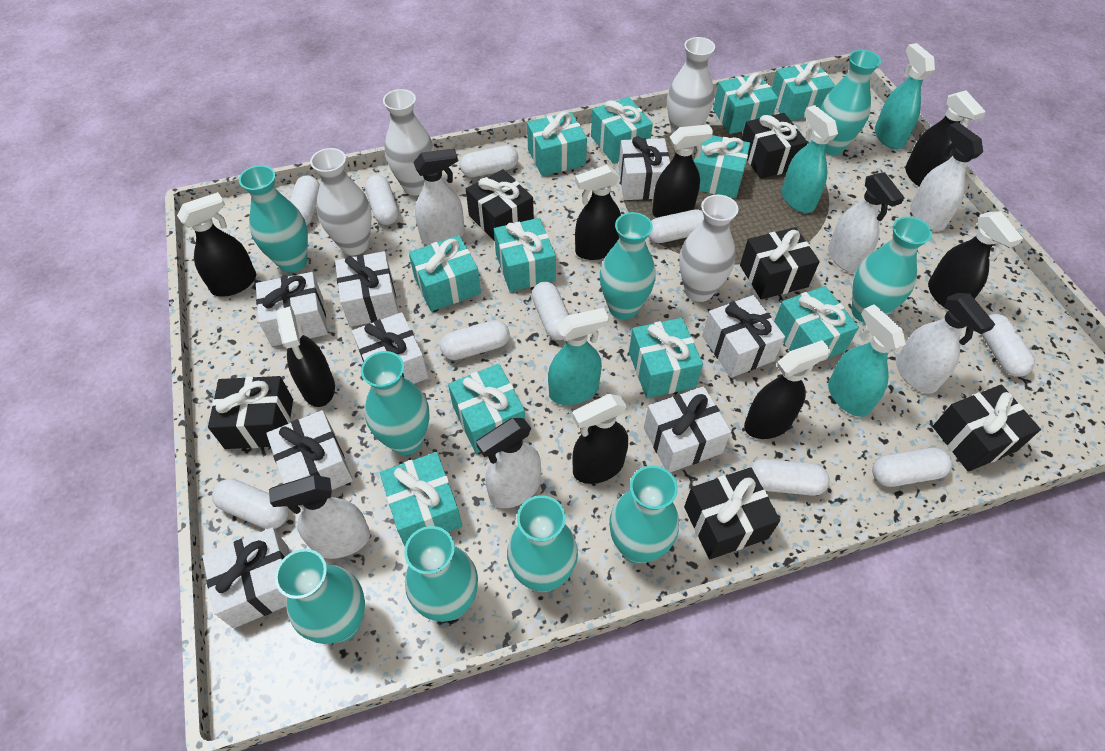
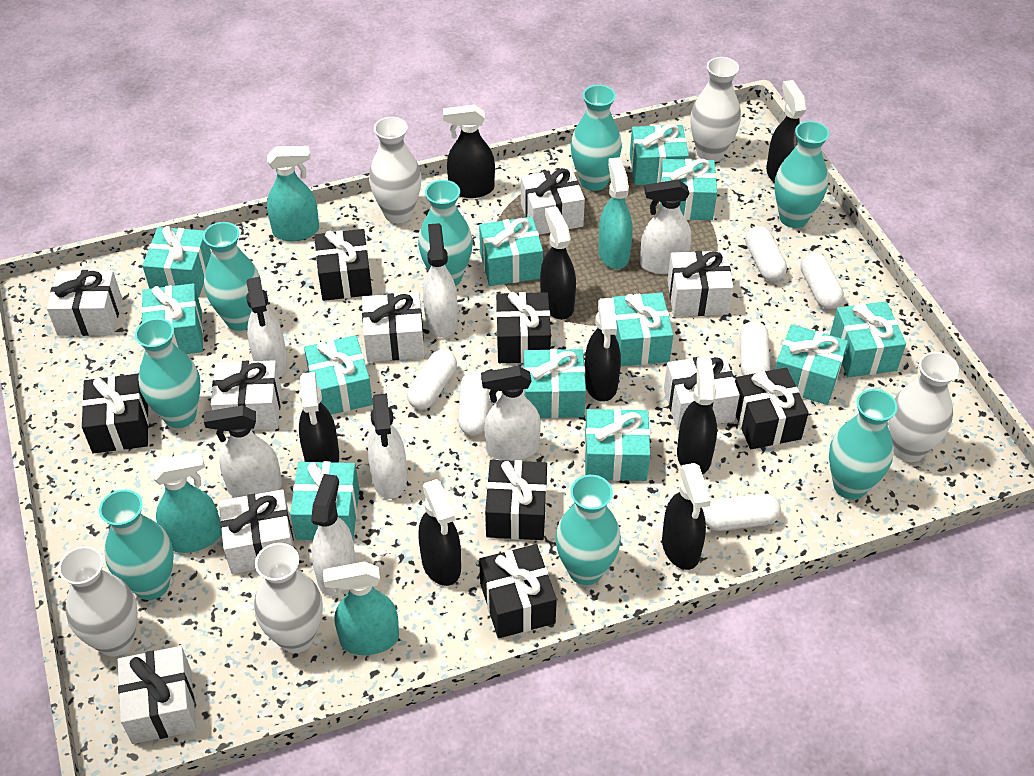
turquoise gift: 11 -> 12
turquoise vase: 9 -> 8
white capsule: 10 -> 6
white spray bottle: 6 -> 7
white vase: 4 -> 5

